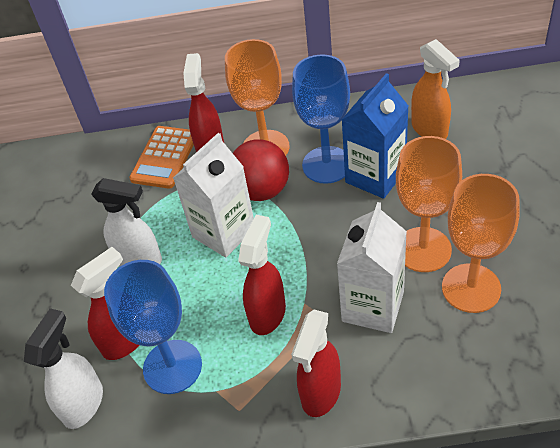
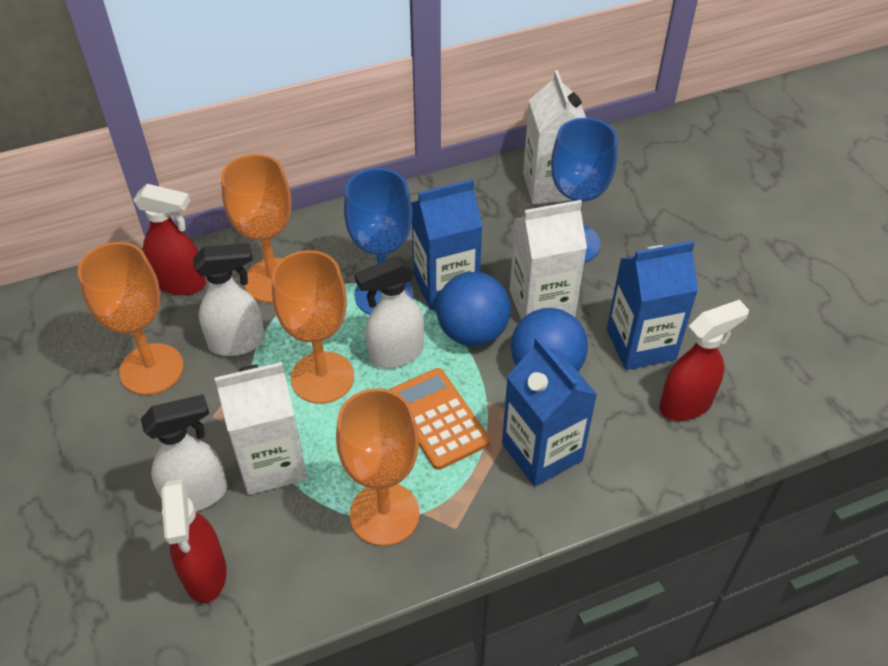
blue ball: 0 -> 2
blue carton: 1 -> 3
orange goblet: 3 -> 4
orange spray bottle: 1 -> 0
red ball: 1 -> 0
red spray bottle: 4 -> 3
white carton: 2 -> 3
white spray bottle: 2 -> 3

